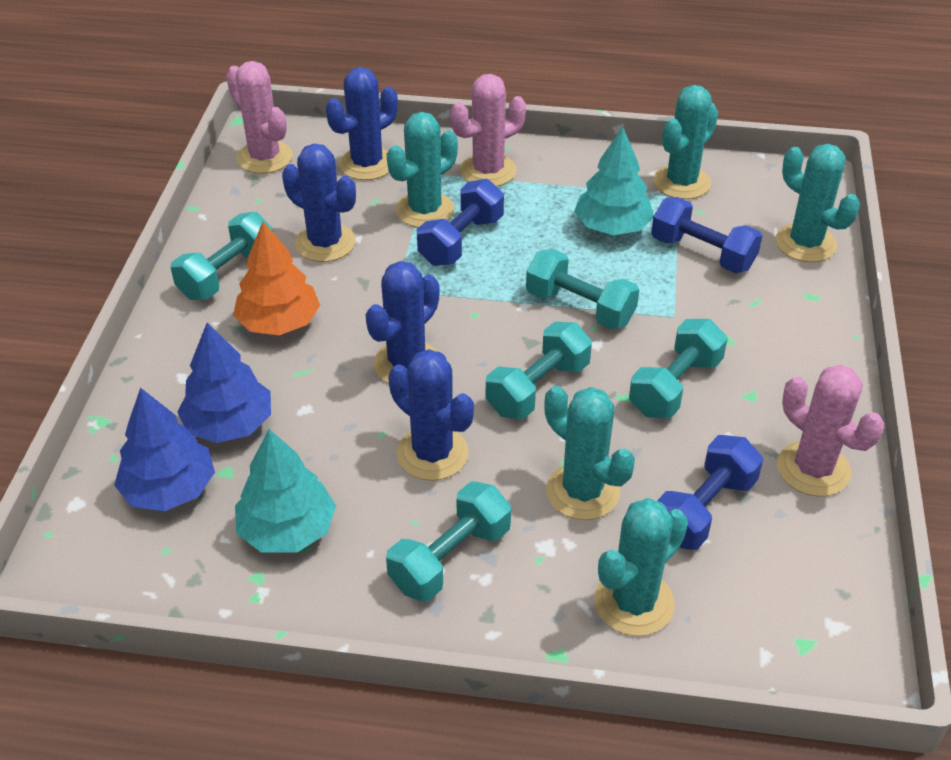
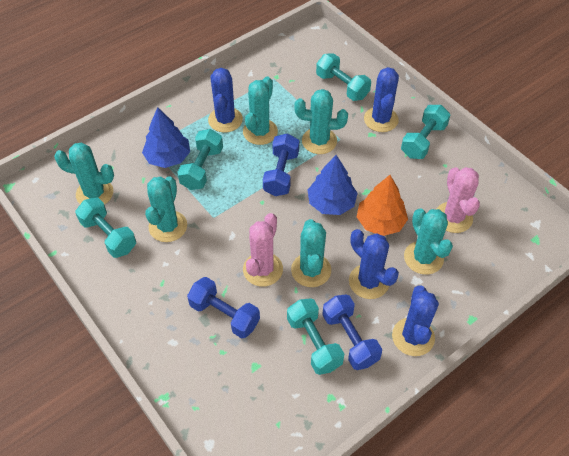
pink cactus: 3 -> 2
turquoise cactus: 5 -> 6
turquoise tree: 2 -> 0

